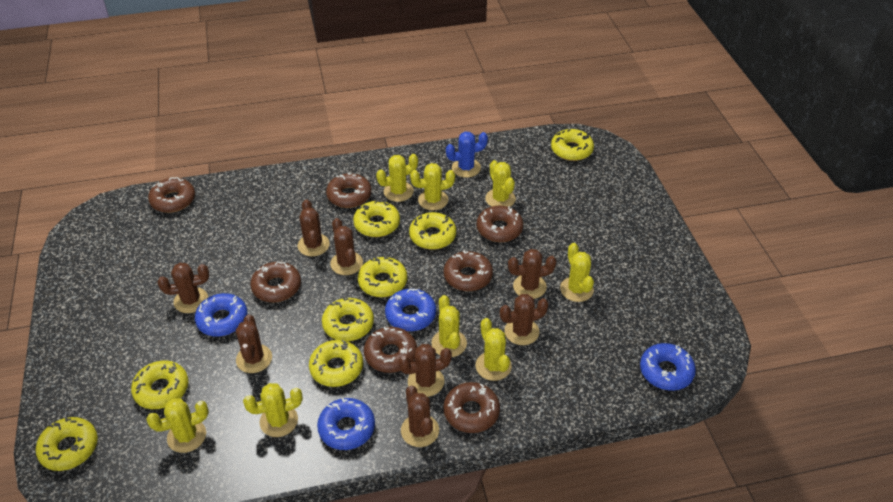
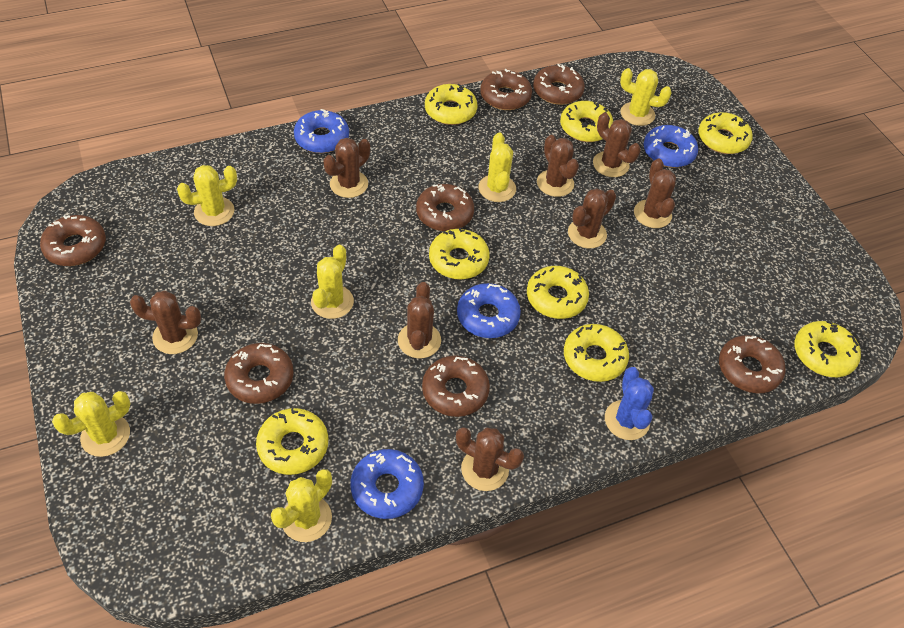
yellow cactus: 8 -> 6

